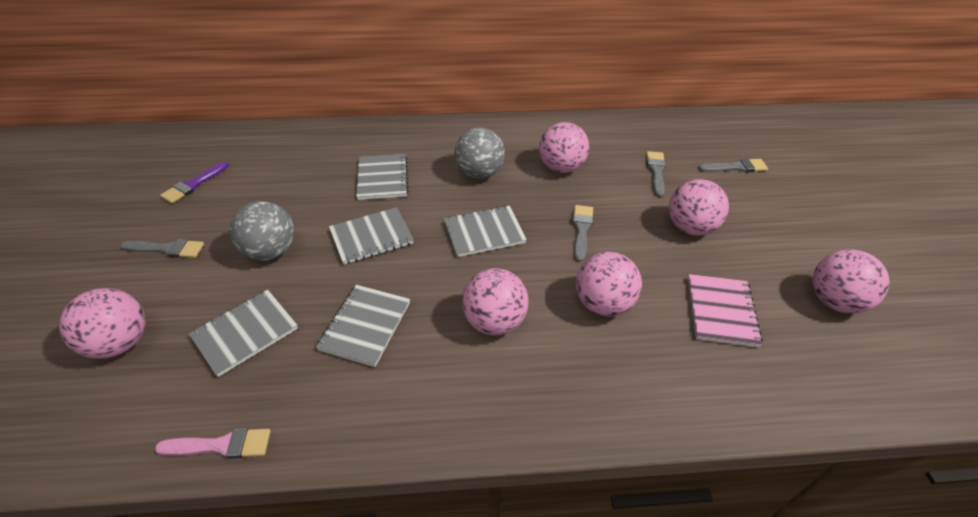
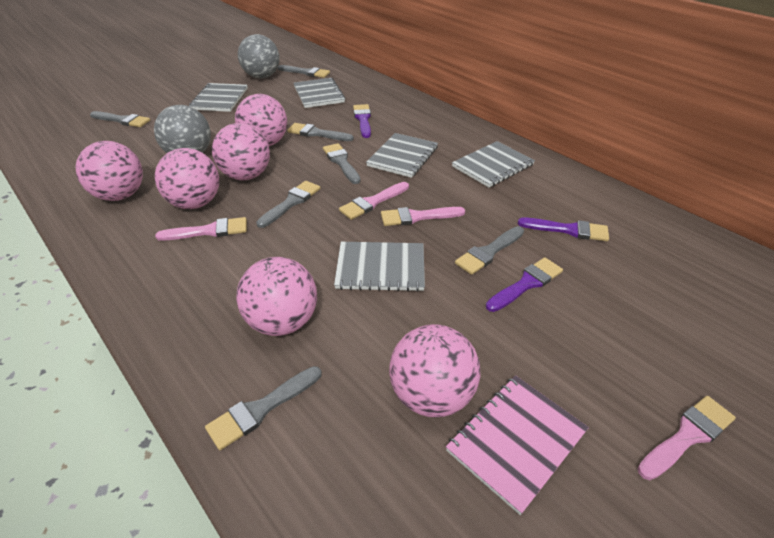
grey brush: 4 -> 7
pink brush: 1 -> 4
purple brush: 1 -> 3

